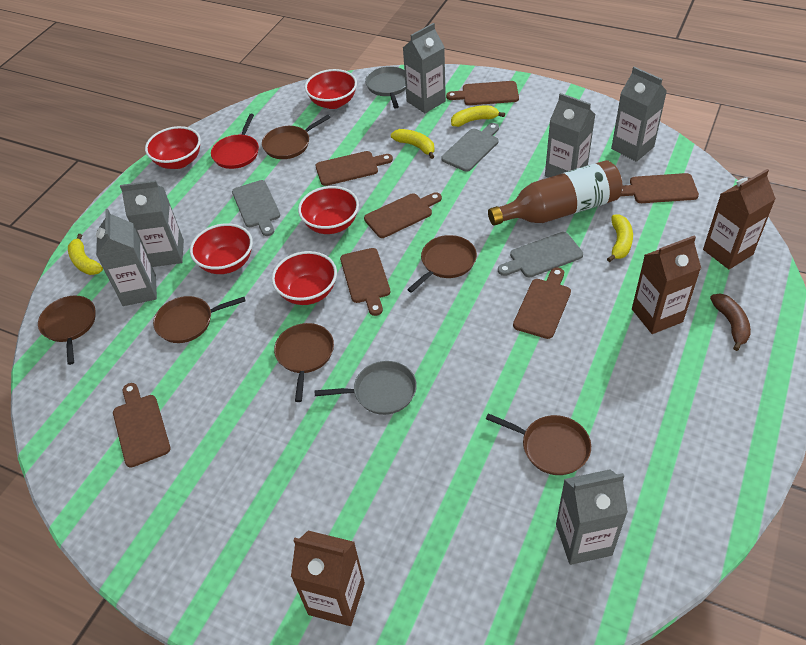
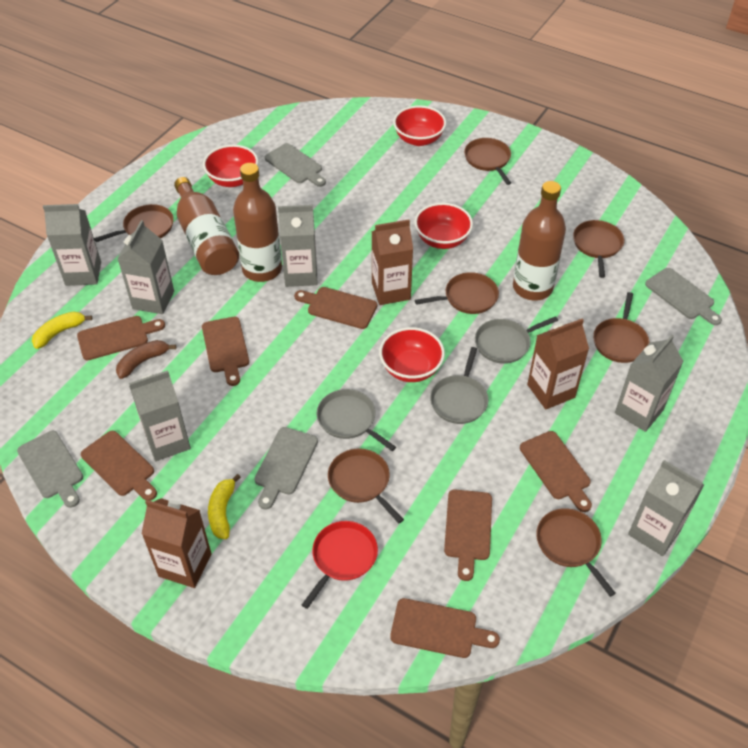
brown bottle: 1 -> 3
brown pan: 6 -> 7
grey cutting board: 3 -> 4
grey pan: 2 -> 3
red bowl: 5 -> 4
yellow banana: 4 -> 2

